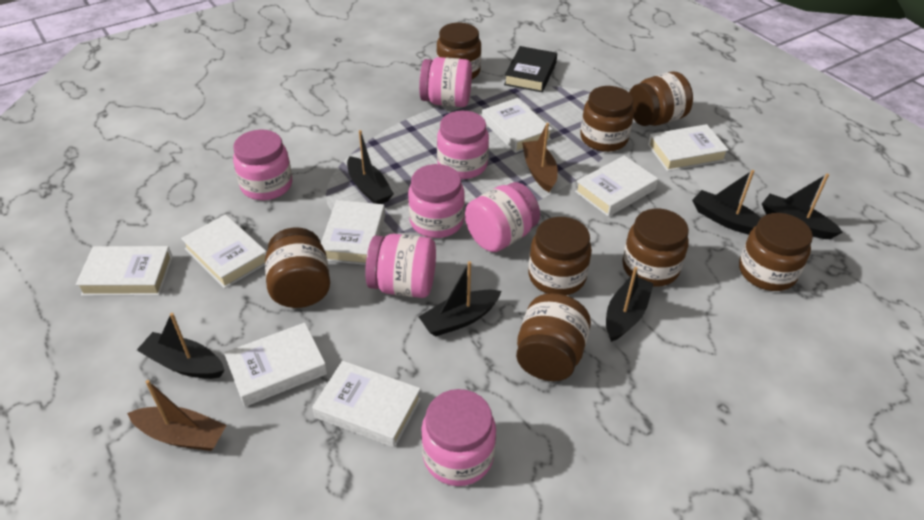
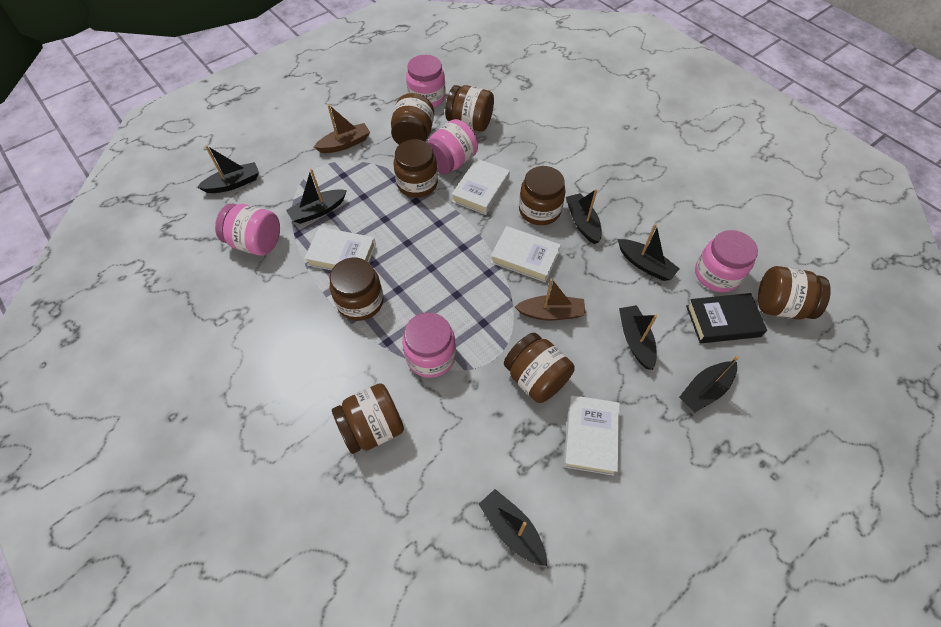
black boat: 6 -> 7
pink jar: 7 -> 5
white book: 8 -> 4

